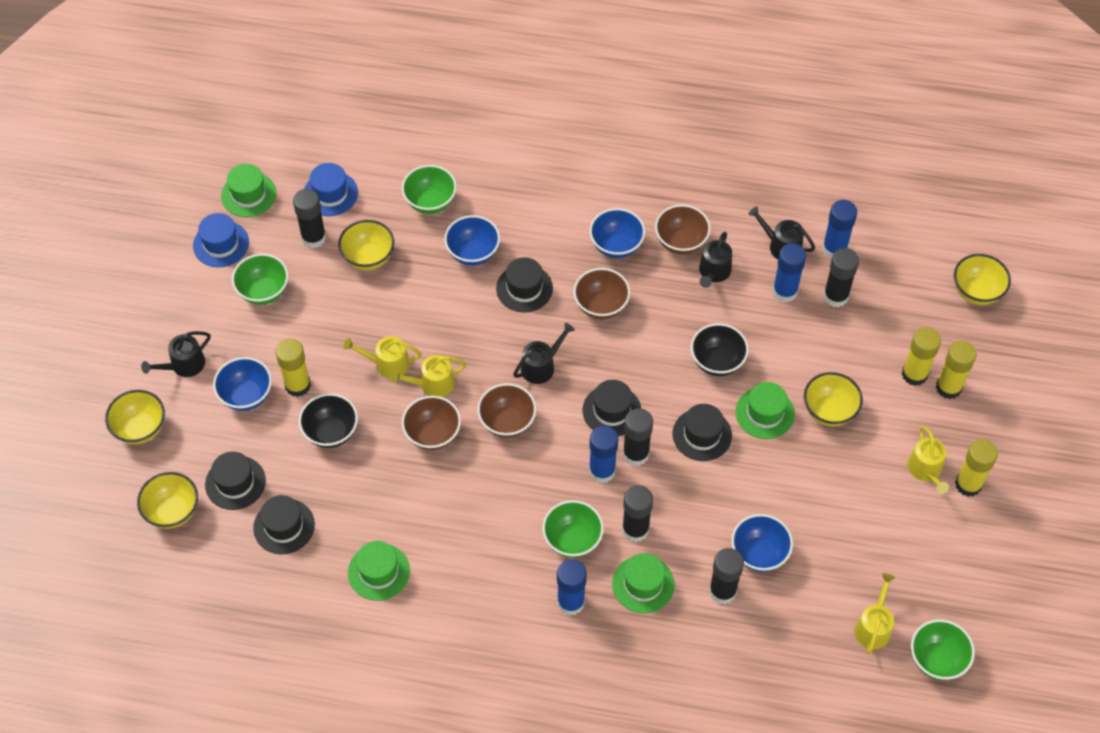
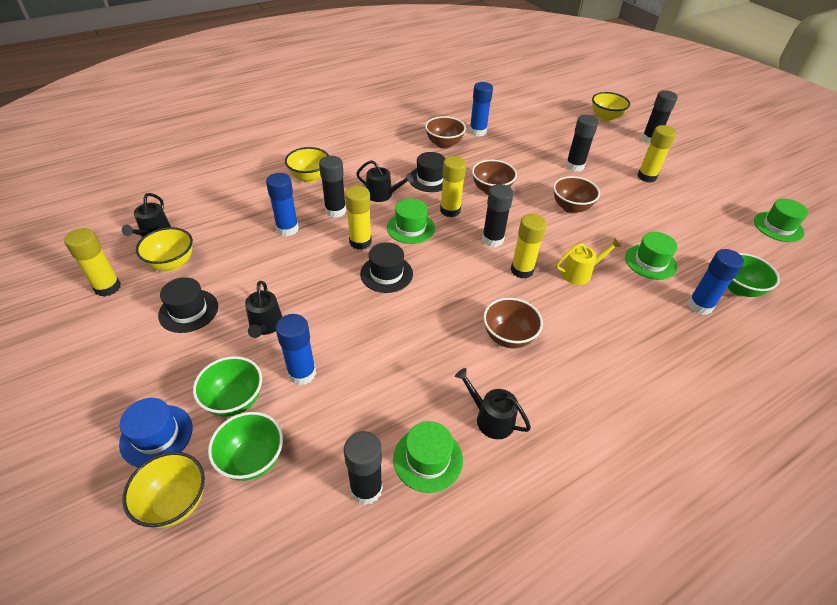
black bowl: 2 -> 0
black hat: 5 -> 3
blue bowl: 4 -> 0
blue hat: 2 -> 1
green bowl: 4 -> 3
yellow bowl: 5 -> 4
yellow glue stick: 4 -> 5
yellow watering can: 4 -> 1

